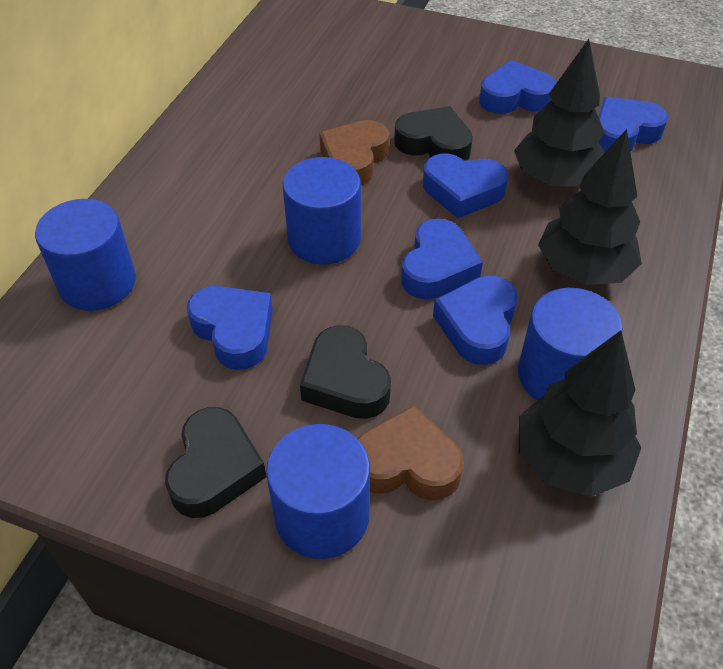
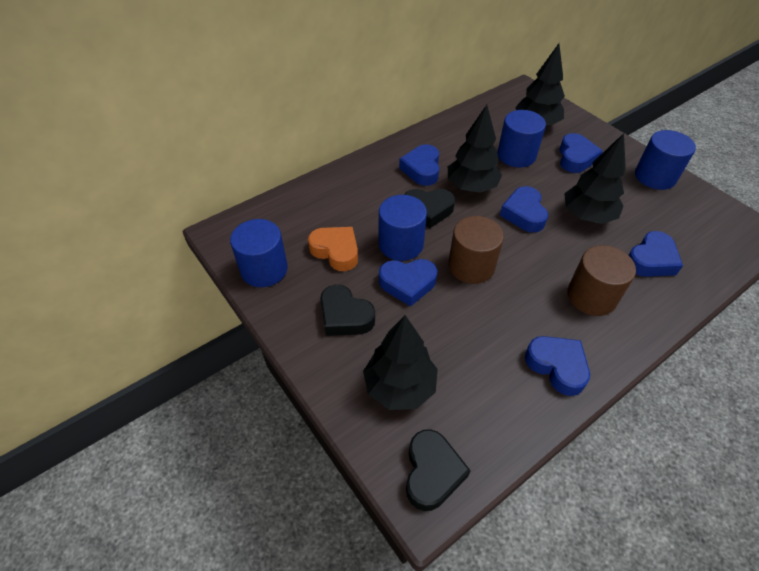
black tree: 3 -> 4
brown cylinder: 0 -> 2
brown heart: 2 -> 0
orange heart: 0 -> 1

